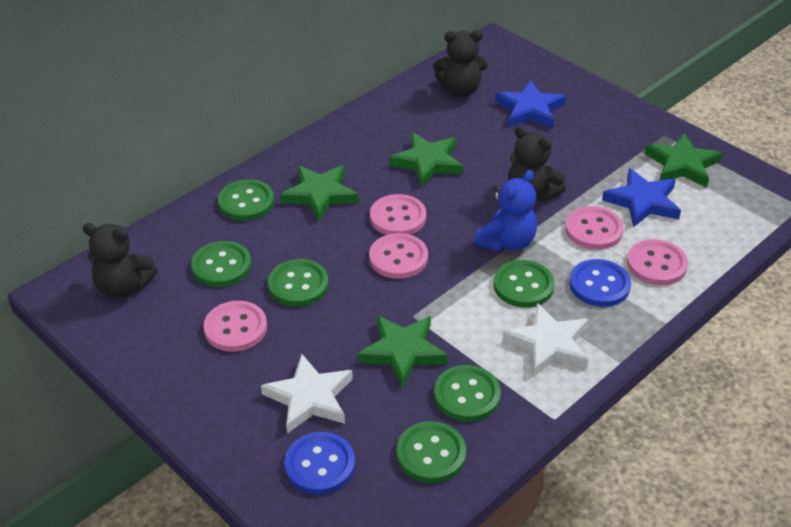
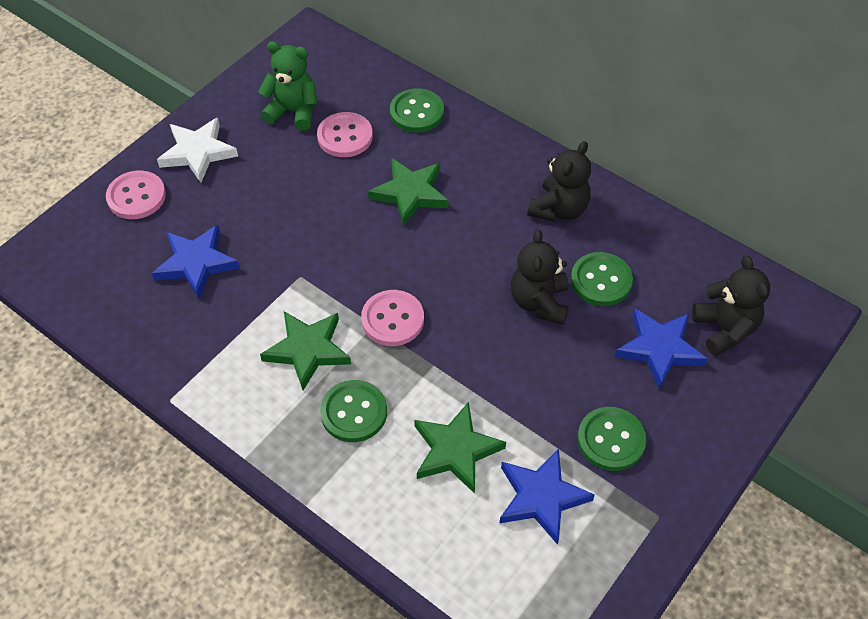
blue button: 2 -> 0
blue star: 2 -> 3
blue teddy bear: 1 -> 0
green button: 6 -> 4
green star: 4 -> 3
green teddy bear: 0 -> 1
pink button: 5 -> 3
white star: 2 -> 1

